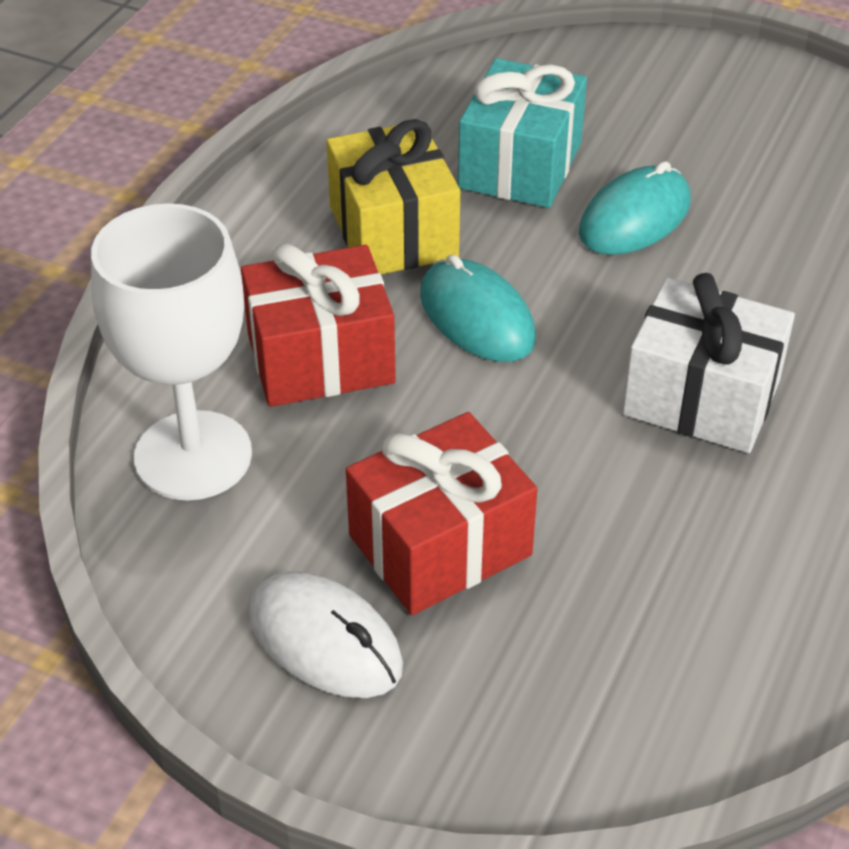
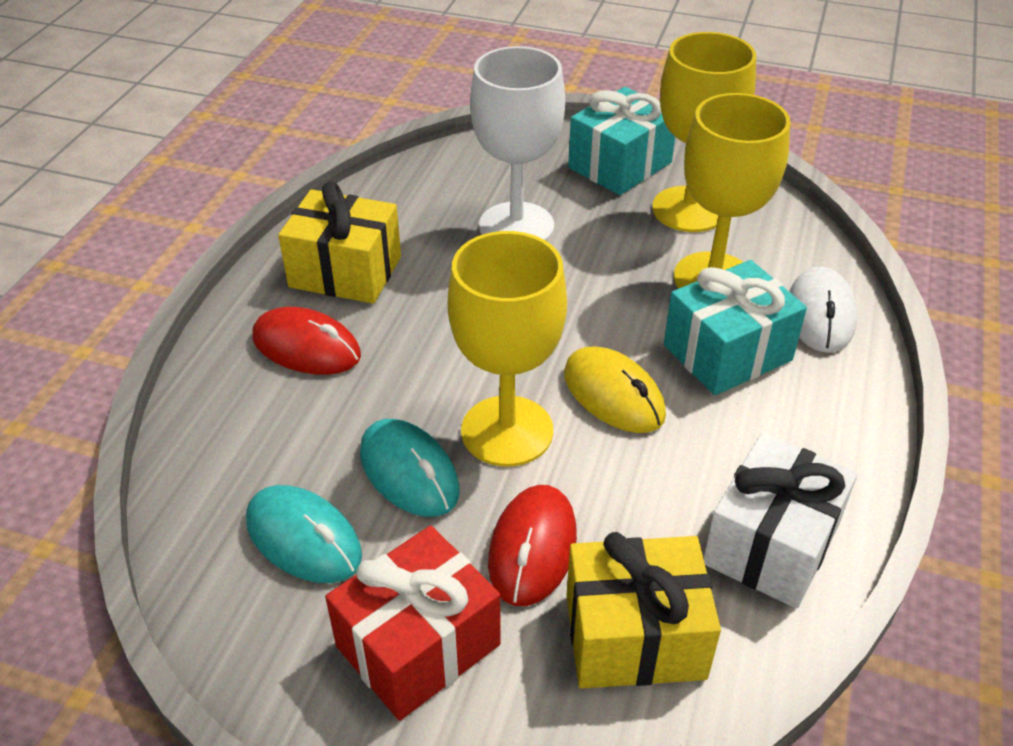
red gift: 2 -> 1
red mouse: 0 -> 2
turquoise gift: 1 -> 2
yellow gift: 1 -> 2
yellow goblet: 0 -> 3
yellow mouse: 0 -> 1

